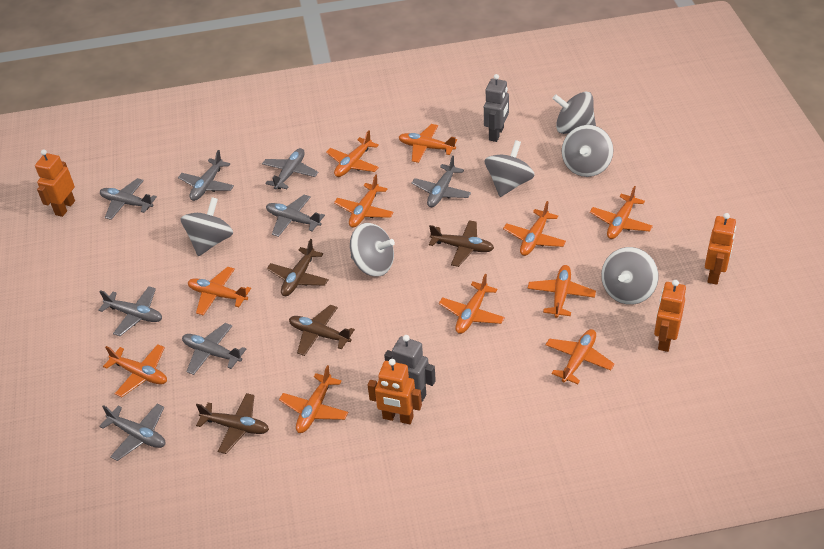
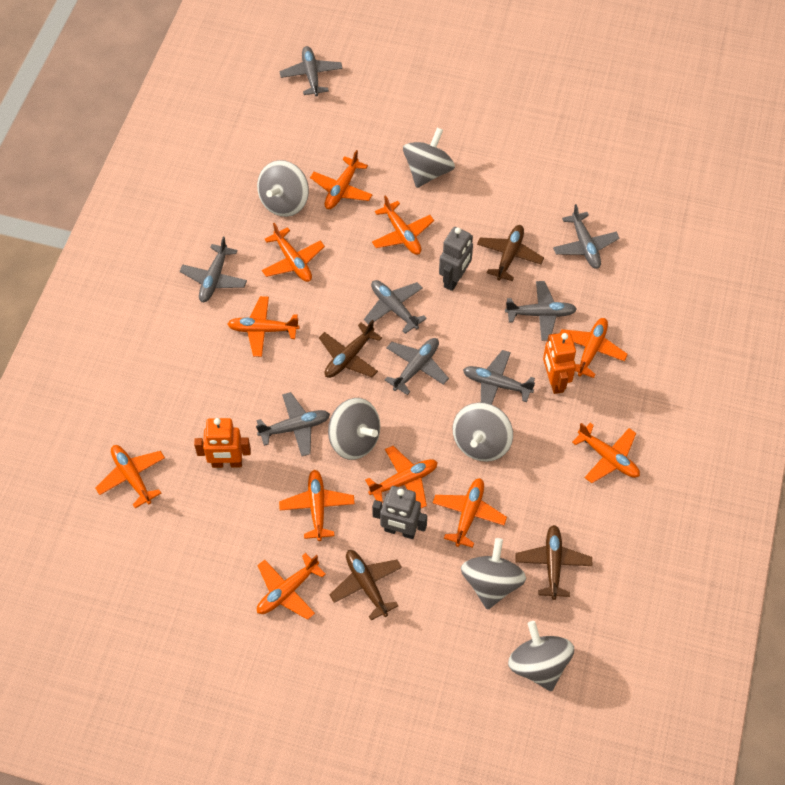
orange robot: 4 -> 2

